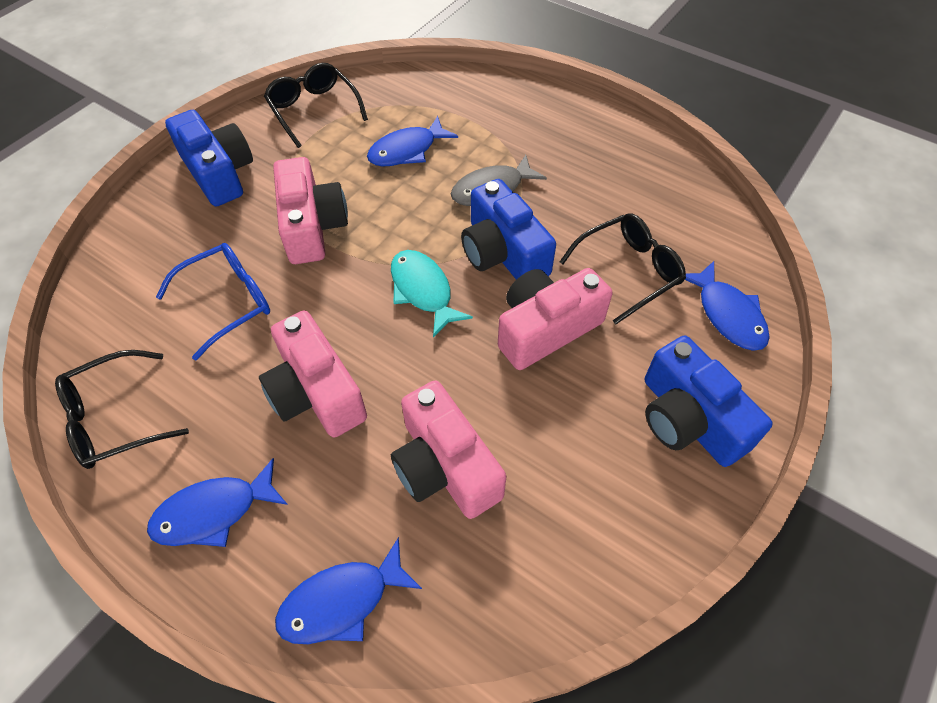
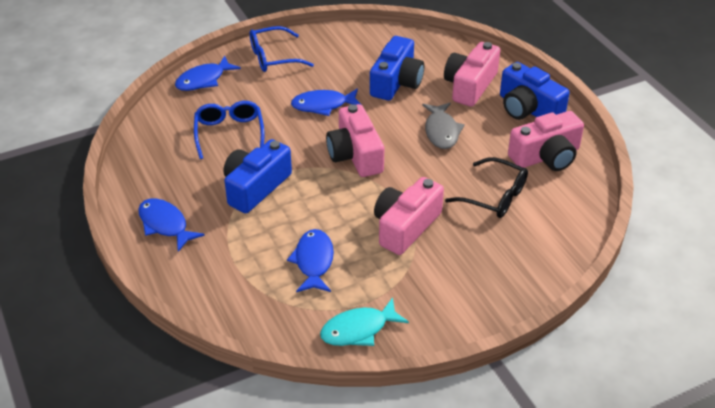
black glasses: 3 -> 1
blue glasses: 1 -> 2

